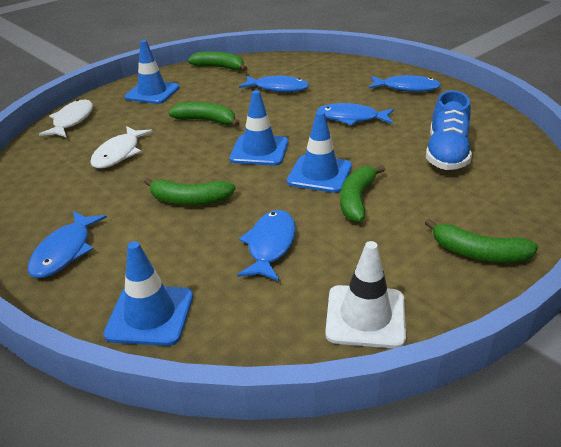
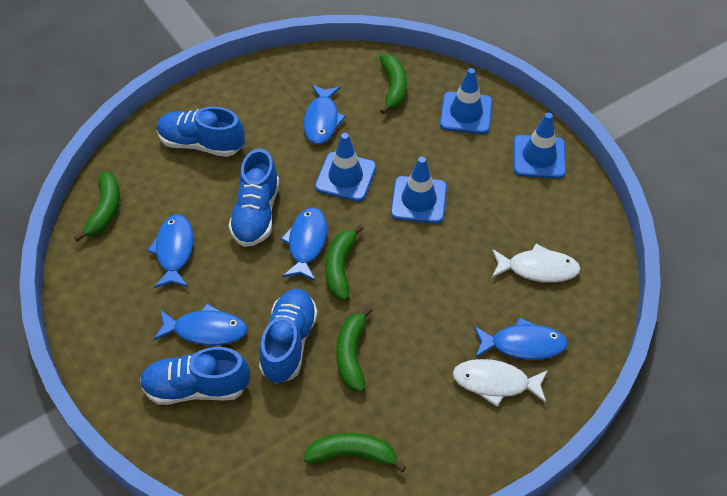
blue shoe: 1 -> 4
white traffic cone: 1 -> 0

